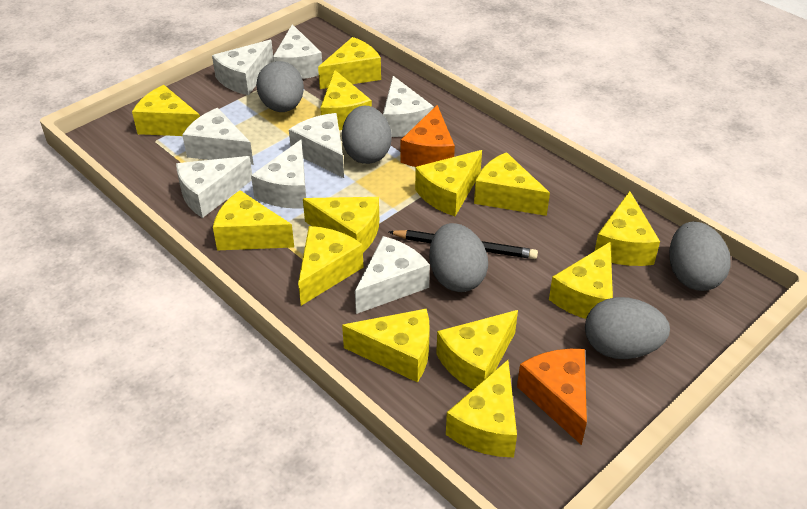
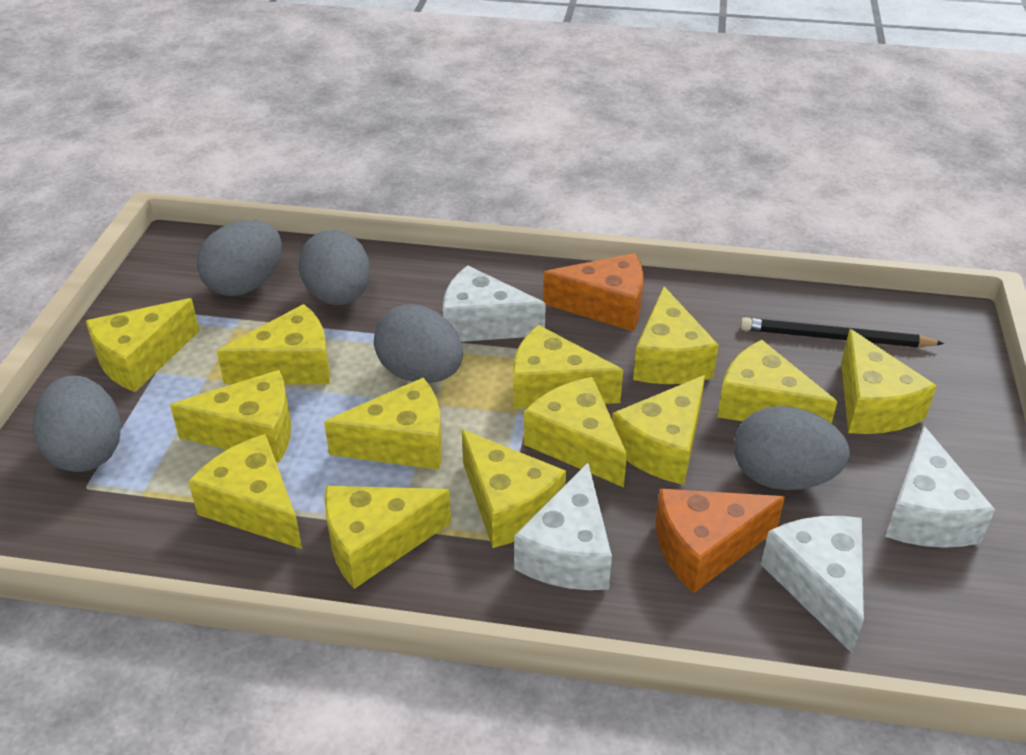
white cheese: 8 -> 4

